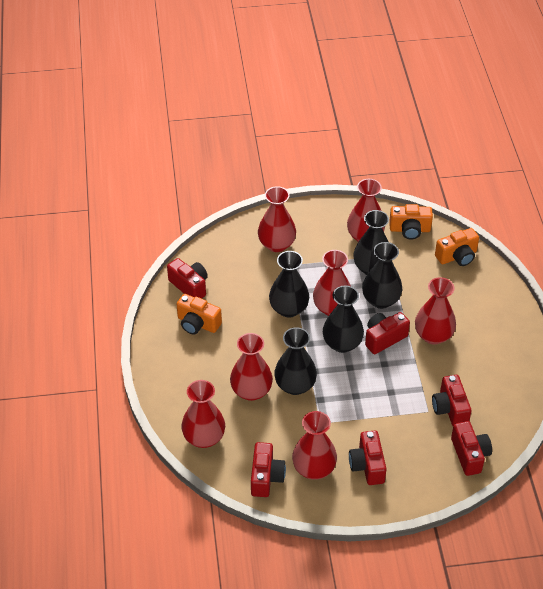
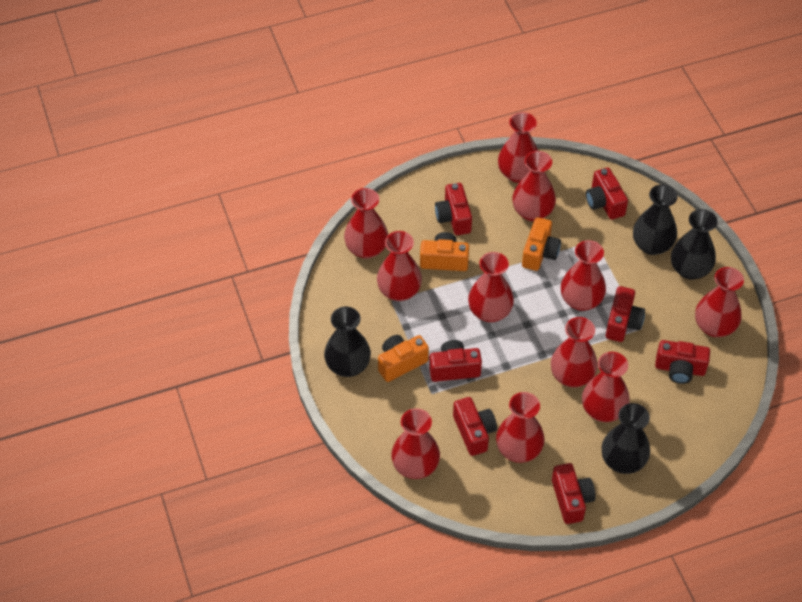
black vase: 5 -> 4
red camera: 6 -> 7
red vase: 7 -> 11

